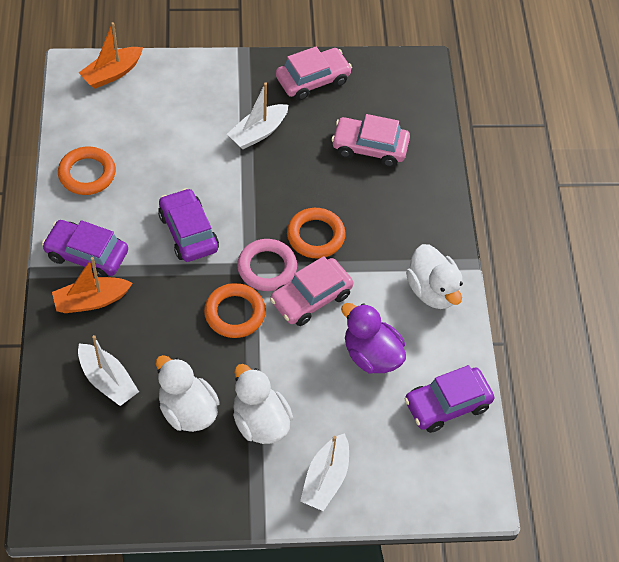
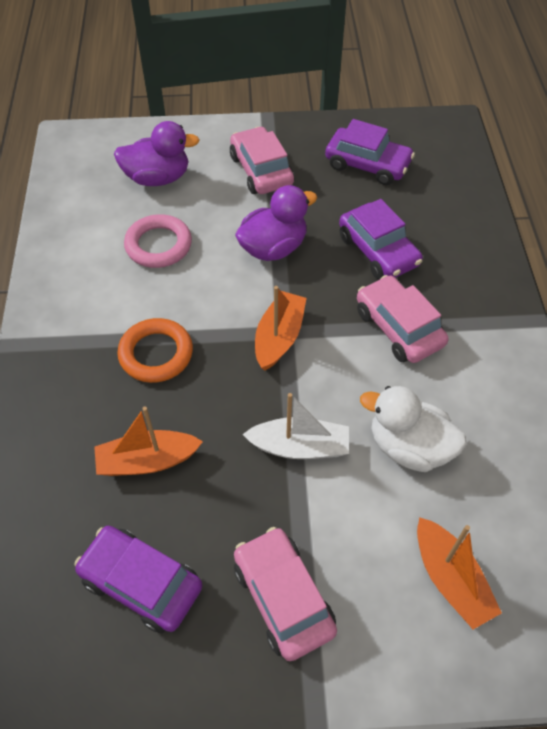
orange boat: 2 -> 3
orange ring: 3 -> 1
purple duck: 1 -> 2
white boat: 3 -> 1
white duck: 3 -> 1

